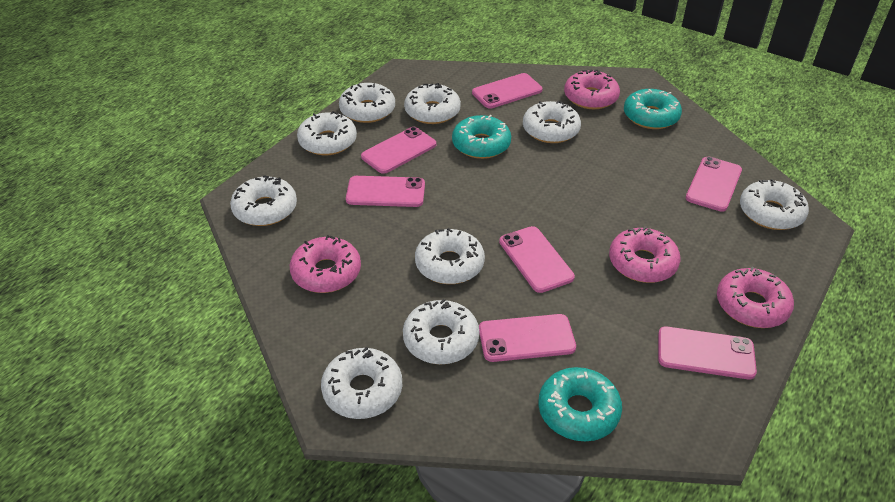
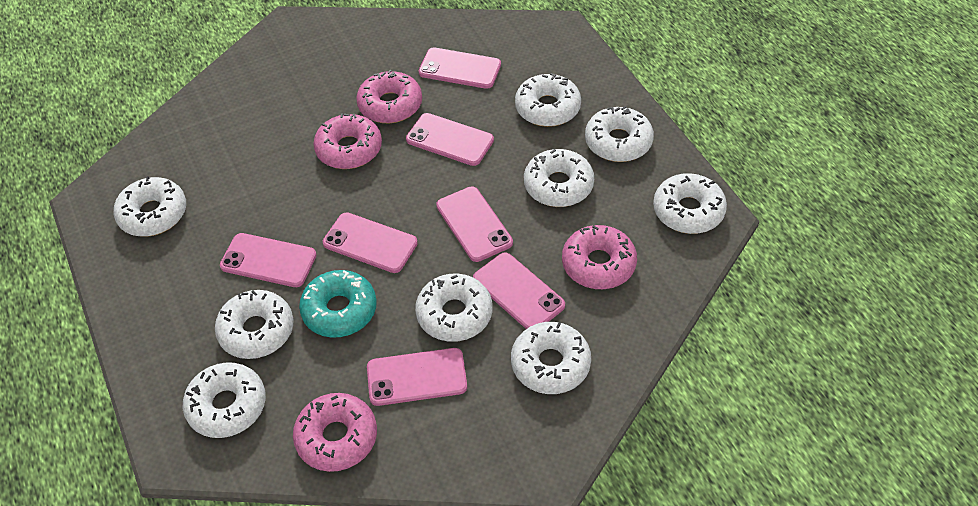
turquoise donut: 3 -> 1

